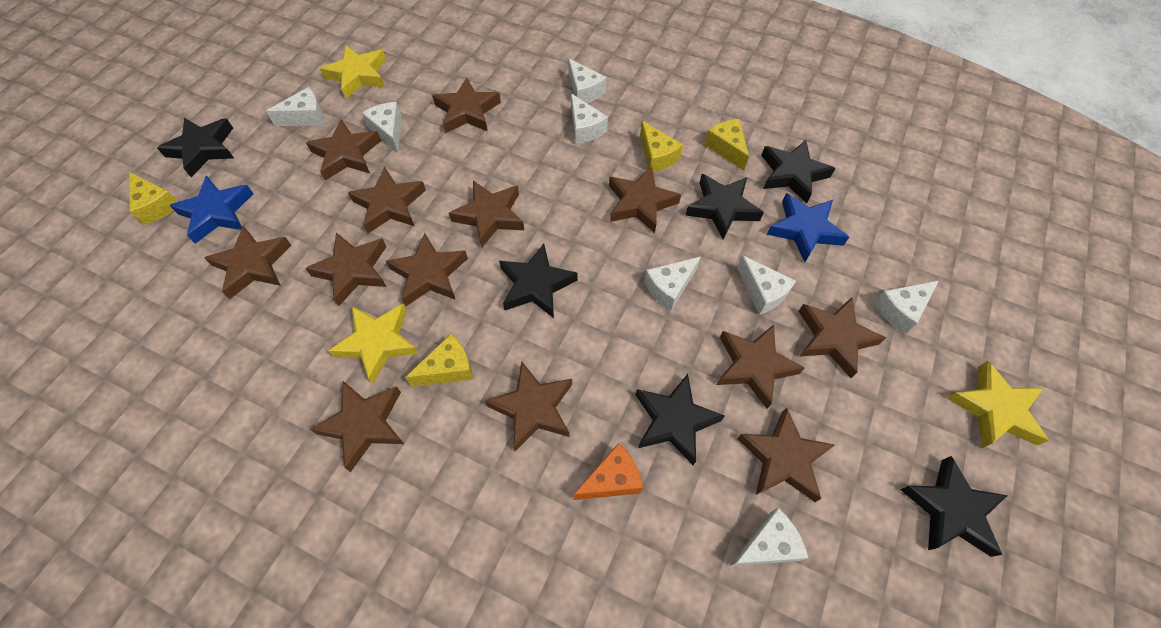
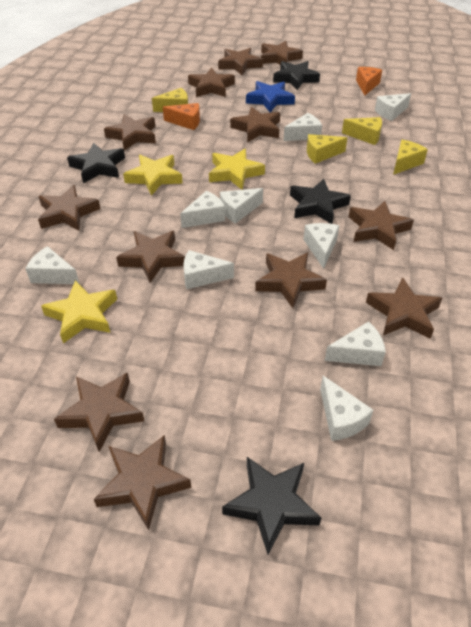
black star: 6 -> 4
blue star: 2 -> 1
brown star: 13 -> 12
orange cheese: 1 -> 2
white cheese: 8 -> 9

